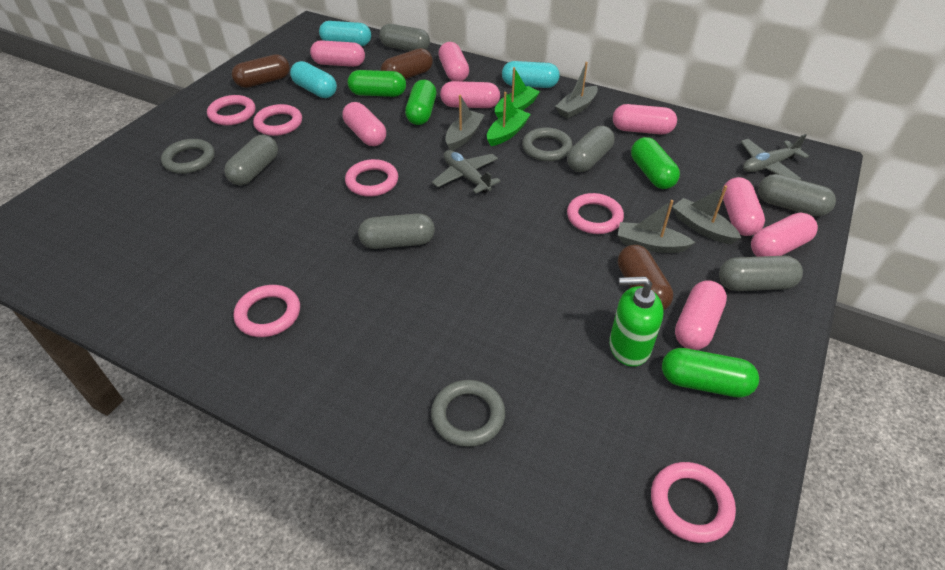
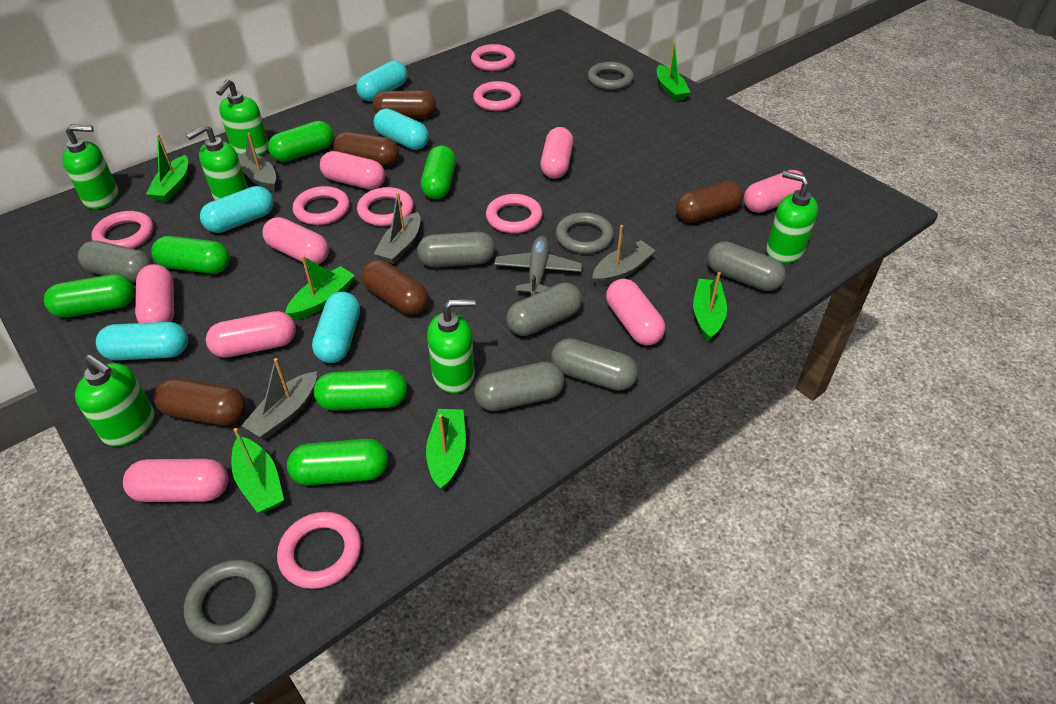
brown capsule: 3 -> 5
green boat: 2 -> 6
green capsule: 4 -> 6
green soap dispenser: 1 -> 6
grey plane: 2 -> 1
pink ring: 6 -> 7
turquoise capsule: 3 -> 5

